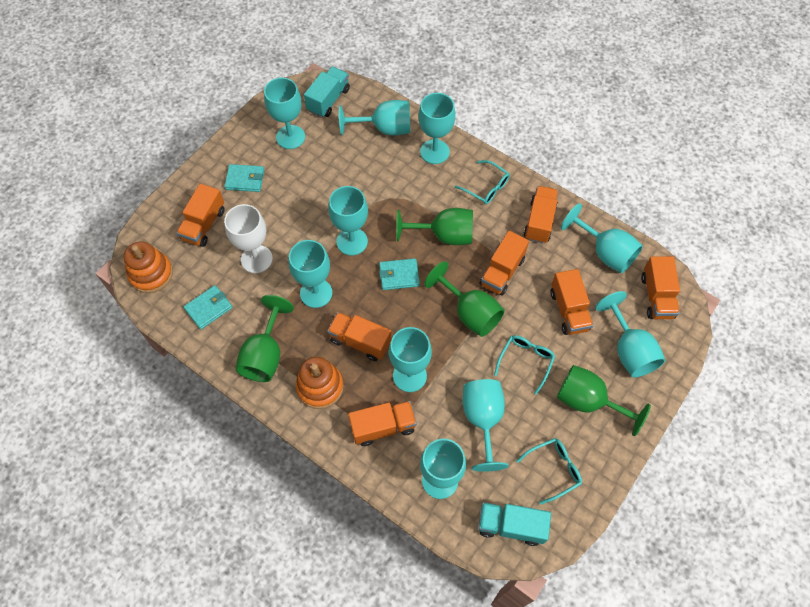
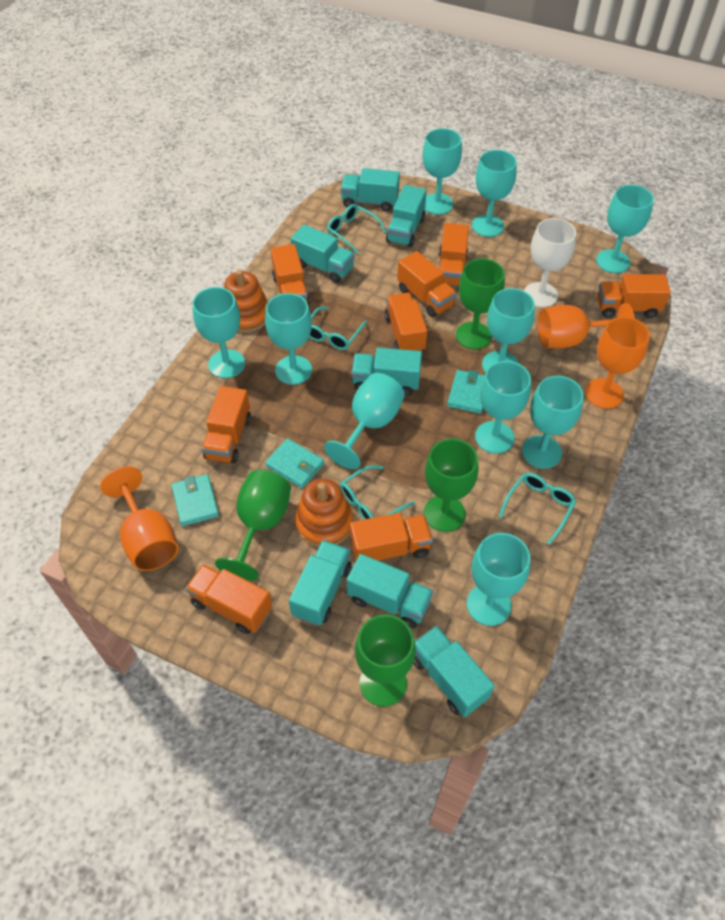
orange goblet: 0 -> 3
orange truck: 7 -> 8
turquoise glasses: 3 -> 4
turquoise truck: 2 -> 7

